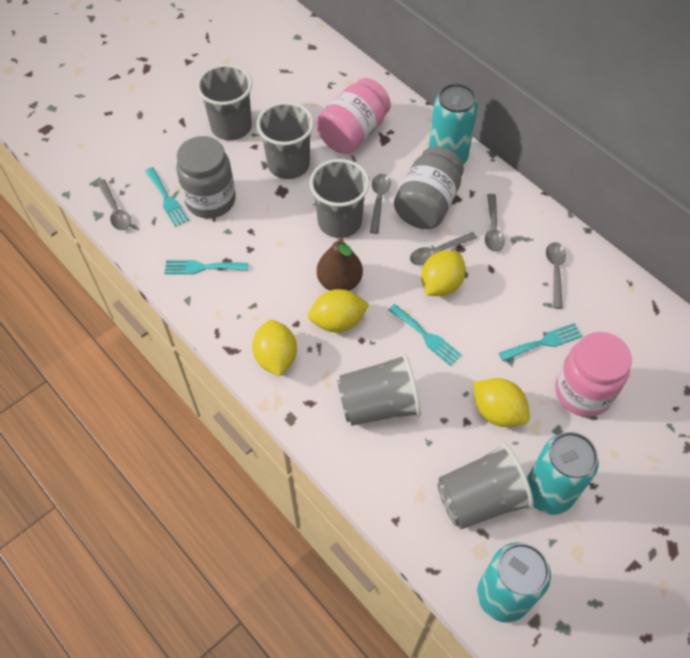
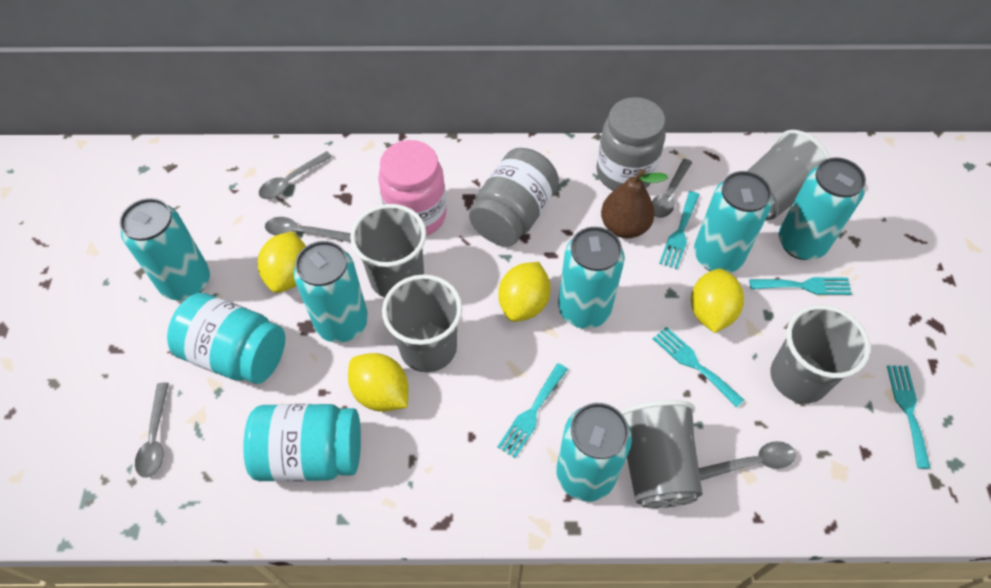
pink jar: 2 -> 1
turquoise can: 3 -> 6
turquoise fork: 4 -> 5
turquoise jar: 0 -> 2

